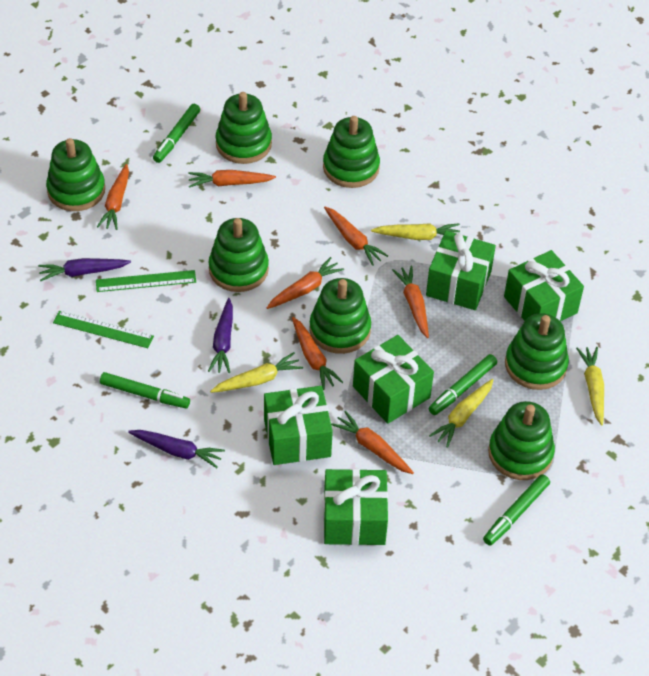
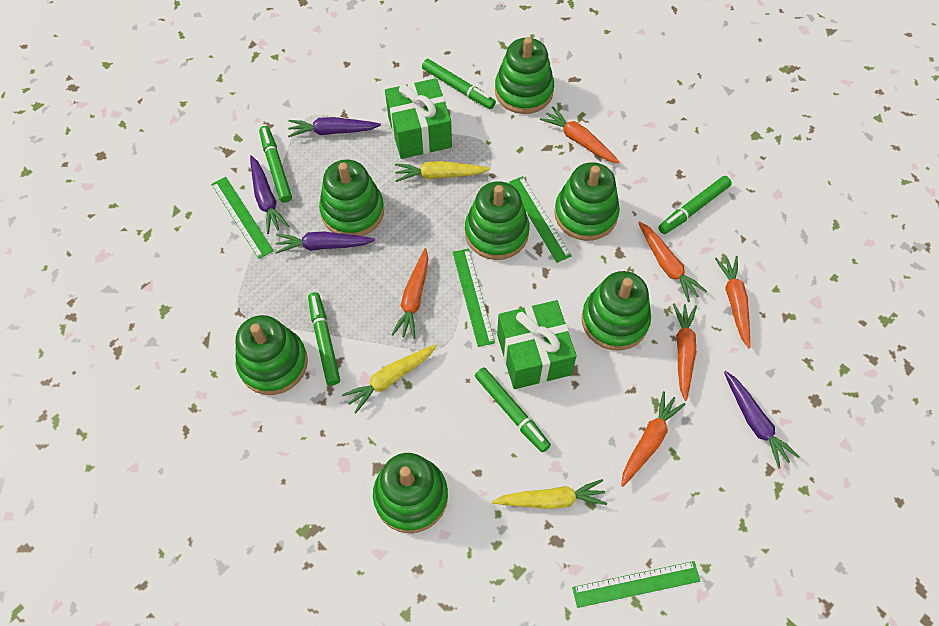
green gift: 5 -> 2
green marker: 4 -> 5
green ruler: 2 -> 4
orange carrot: 7 -> 6
purple carrot: 3 -> 4
yellow carrot: 4 -> 3

